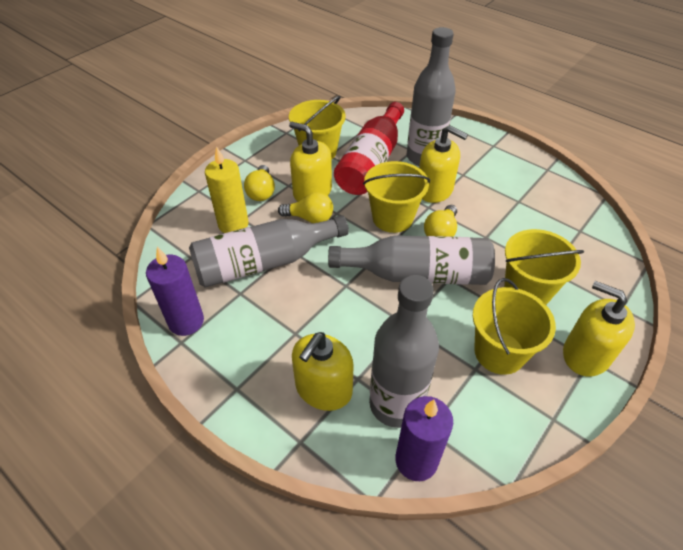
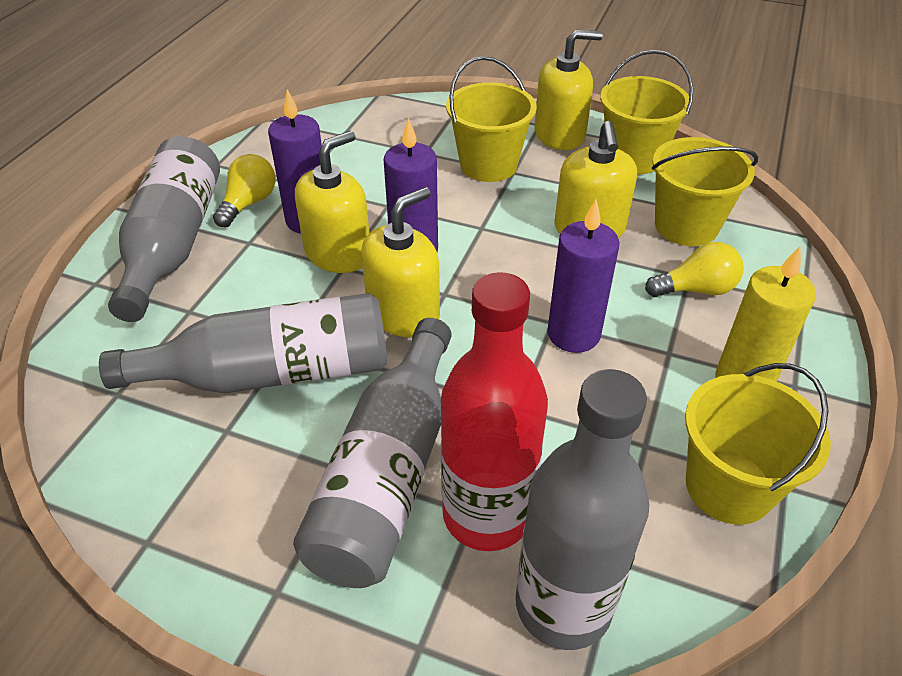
purple candle: 2 -> 3
yellow light bulb: 3 -> 2

